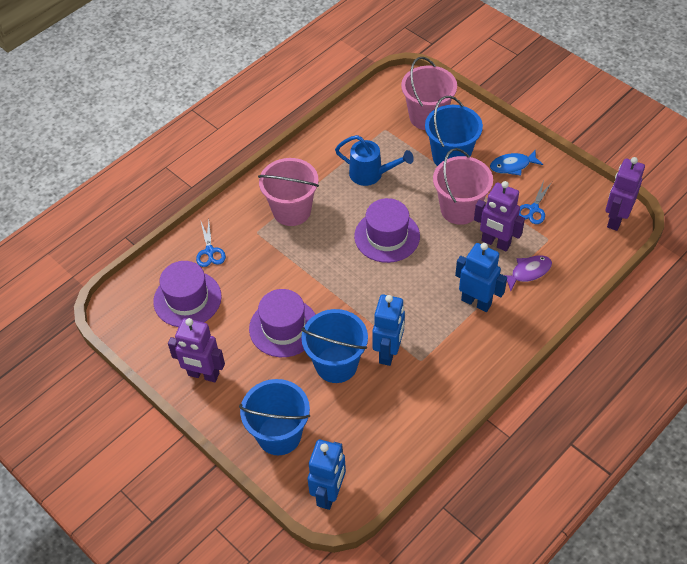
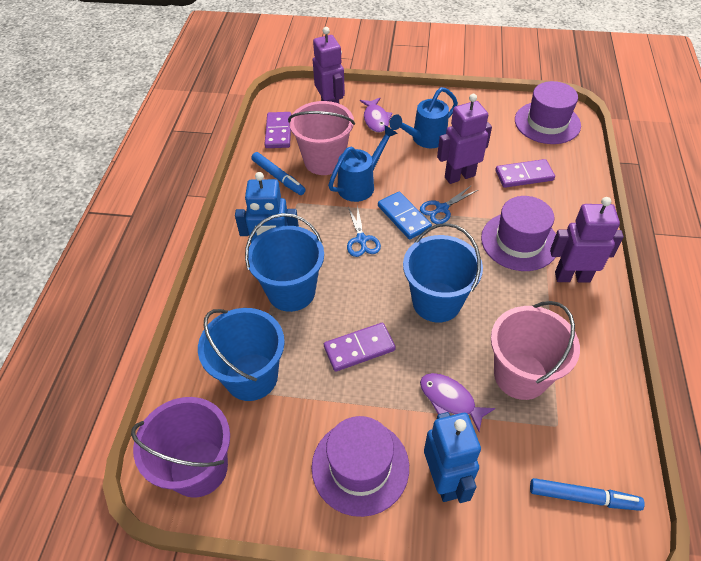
blue domino: 0 -> 1
blue fish: 1 -> 0
blue marker: 0 -> 2
blue robot: 3 -> 2
blue watering can: 1 -> 2
pink bucket: 3 -> 2
purple bucket: 0 -> 1
purple domino: 0 -> 3
purple fish: 1 -> 2

